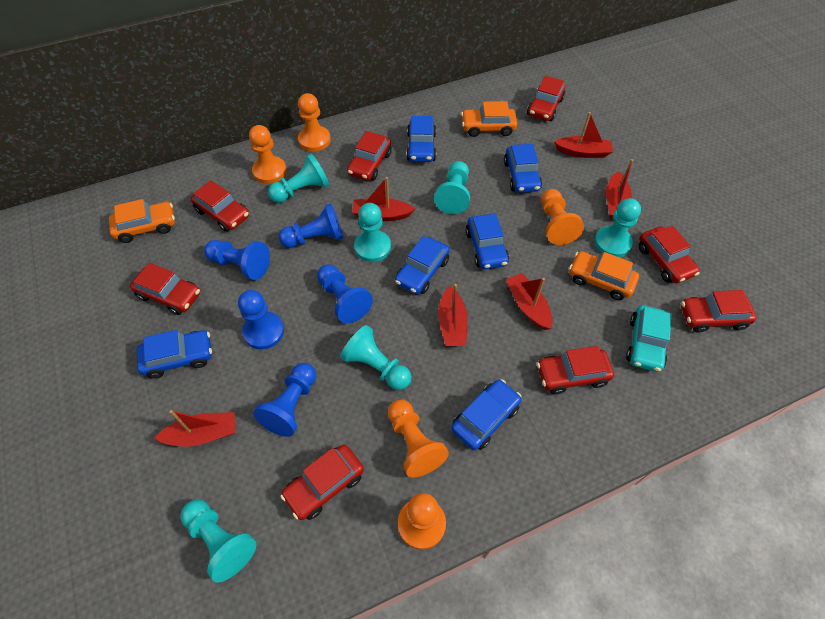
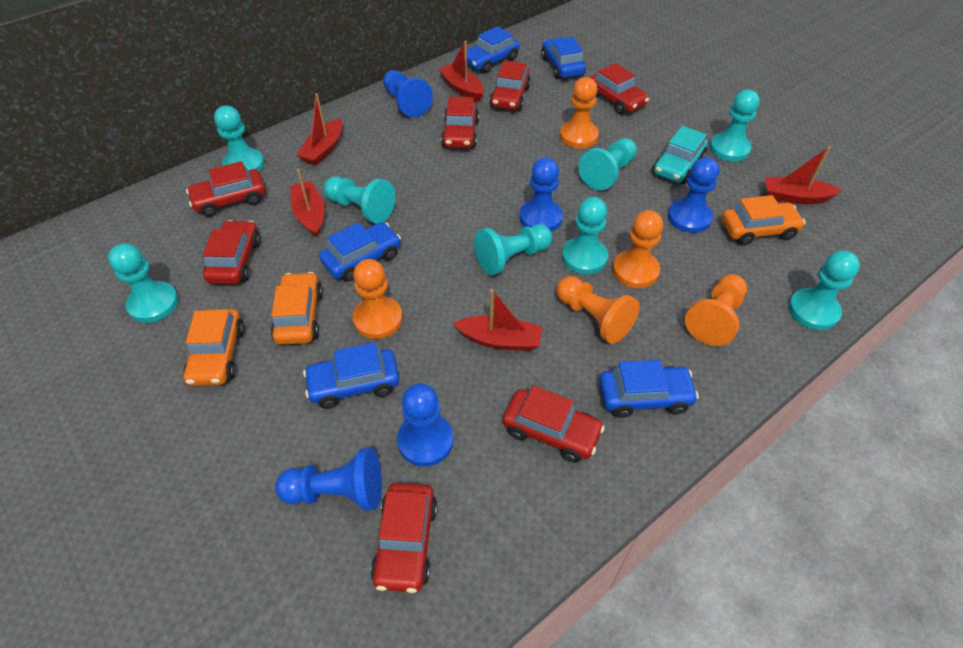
blue car: 6 -> 5
red boat: 6 -> 5
red car: 8 -> 7
turquoise pawn: 6 -> 8

